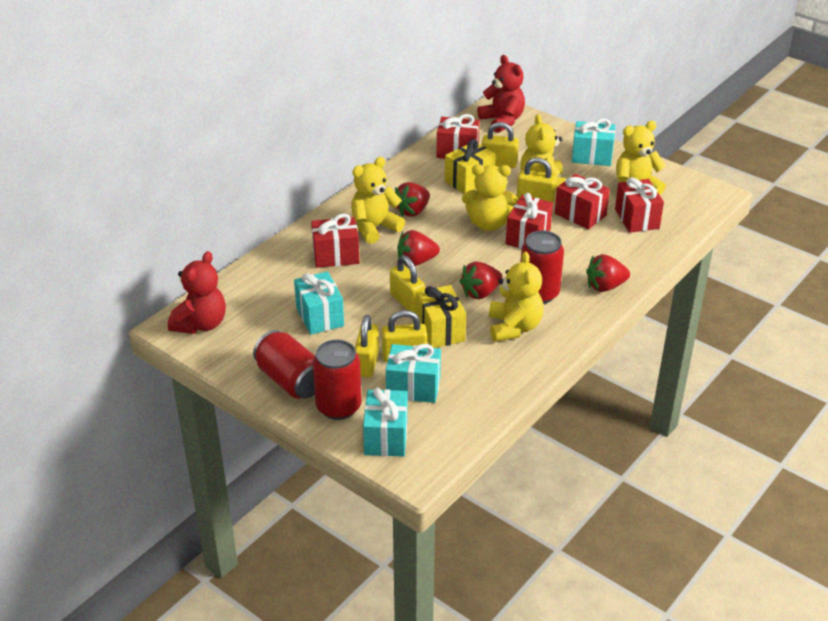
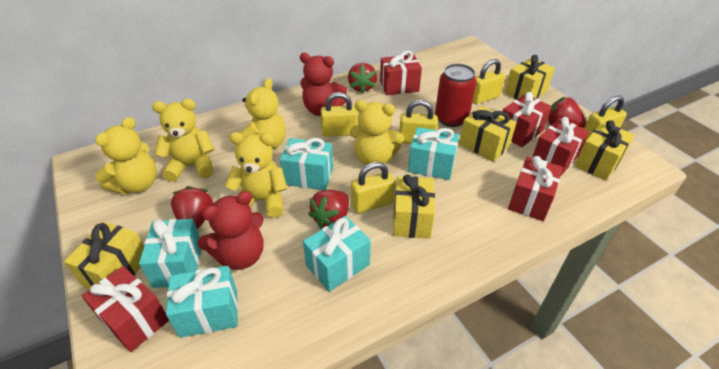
red can: 3 -> 1
turquoise gift: 4 -> 5
yellow gift: 2 -> 5

